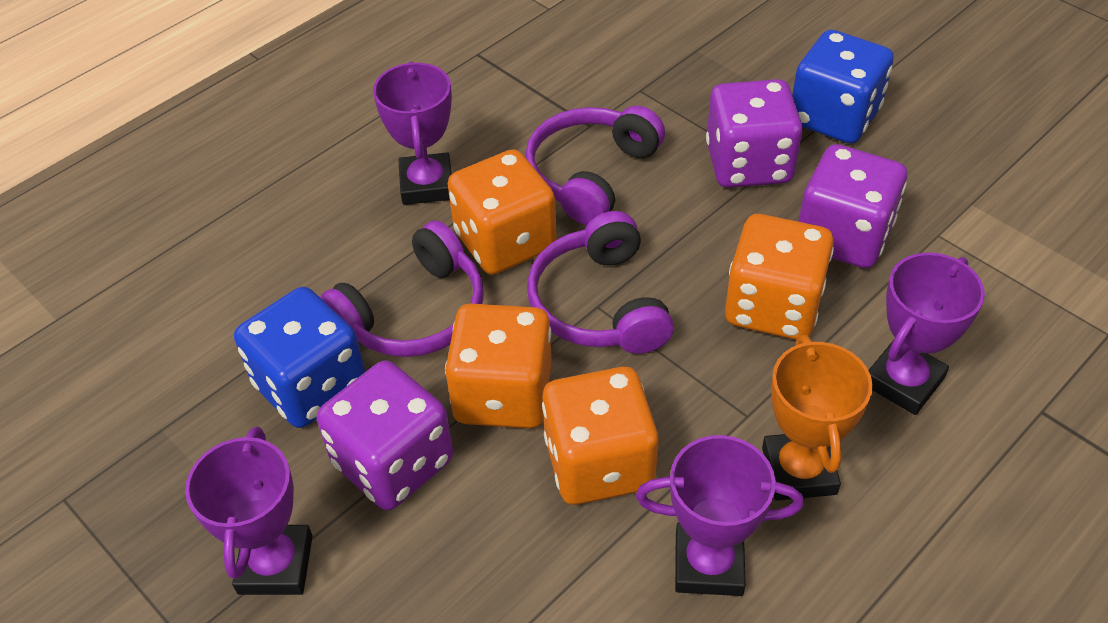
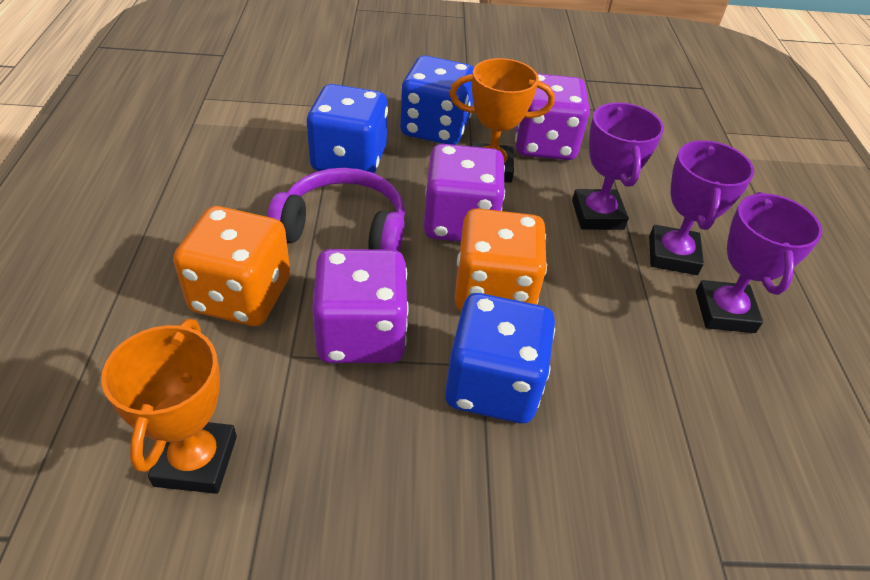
blue dice: 2 -> 3
orange dice: 4 -> 2
orange trophy: 1 -> 2
purple headphones: 3 -> 1
purple trophy: 4 -> 3

